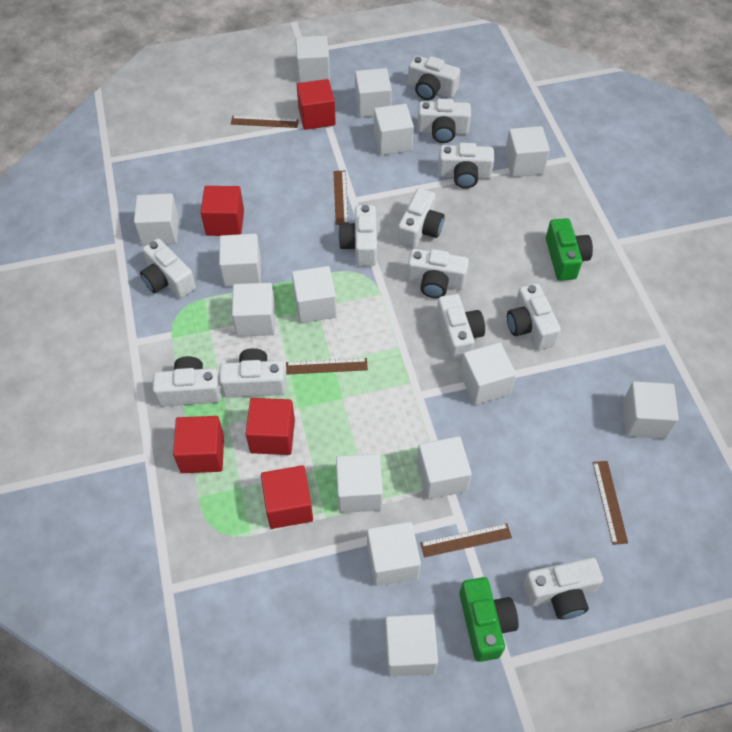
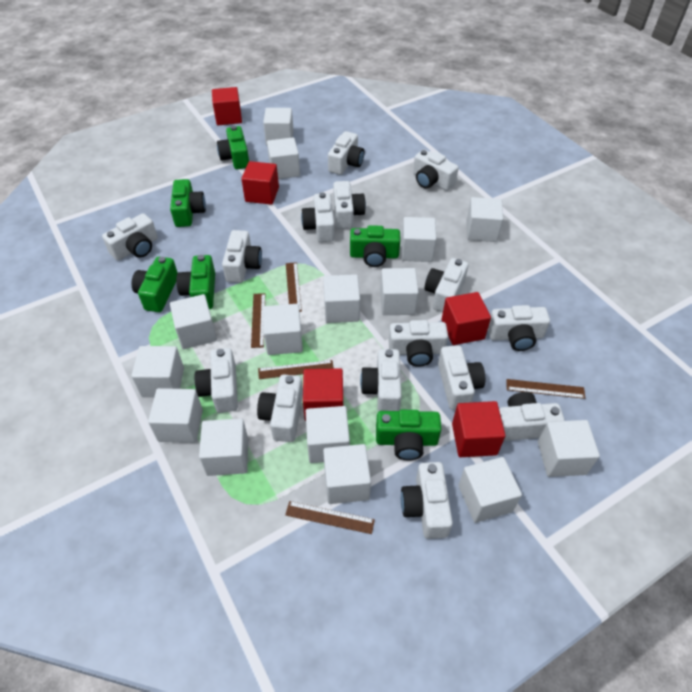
green camera: 2 -> 6
white camera: 12 -> 15
white cube: 14 -> 15

